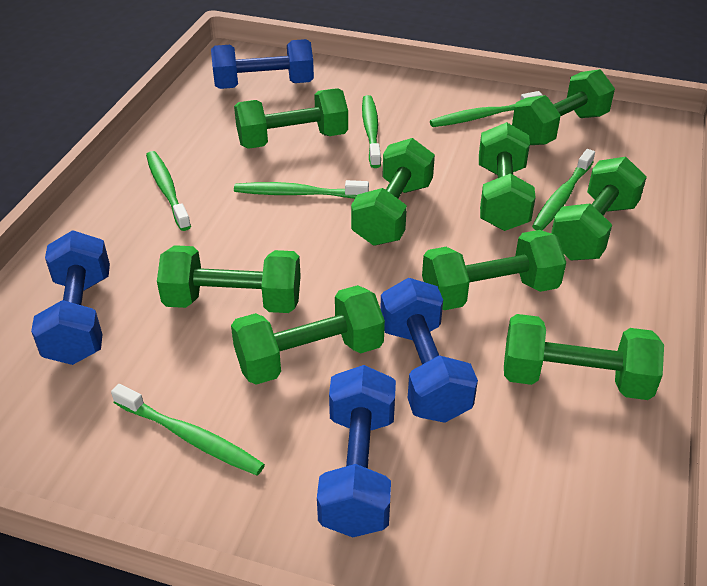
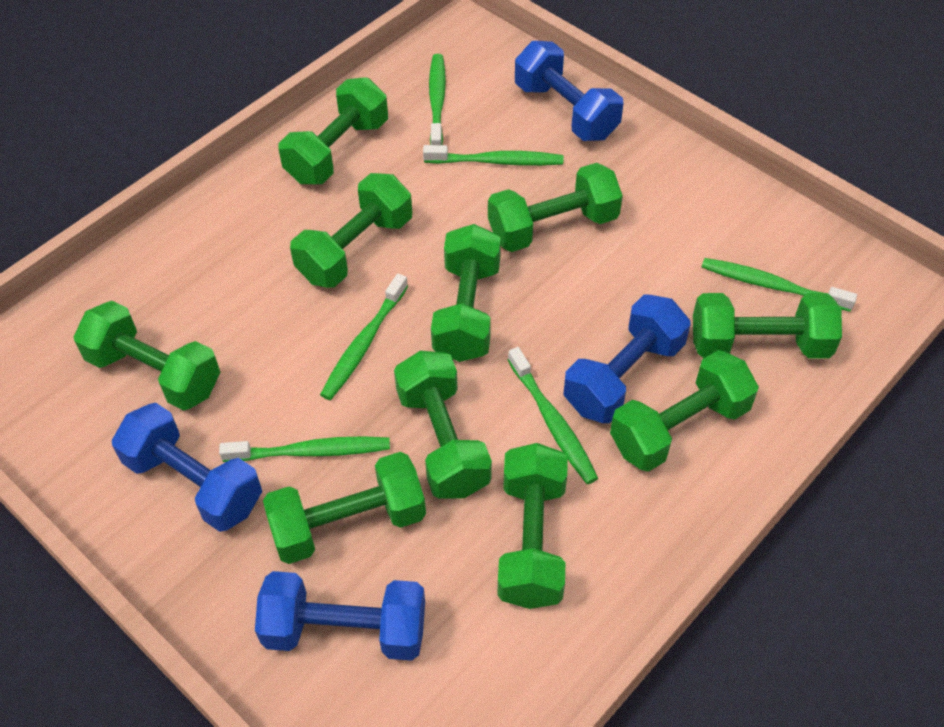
green dumbbell: 9 -> 10

